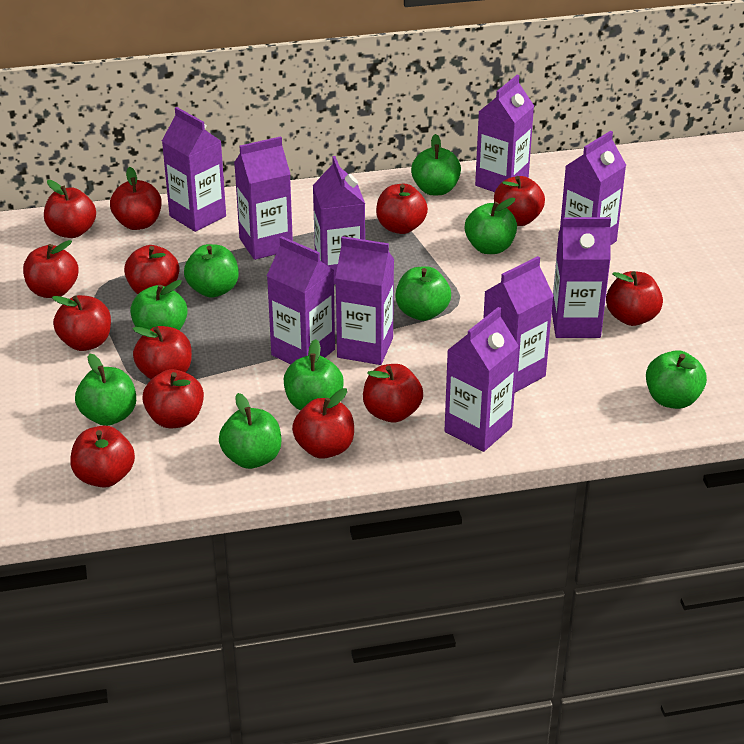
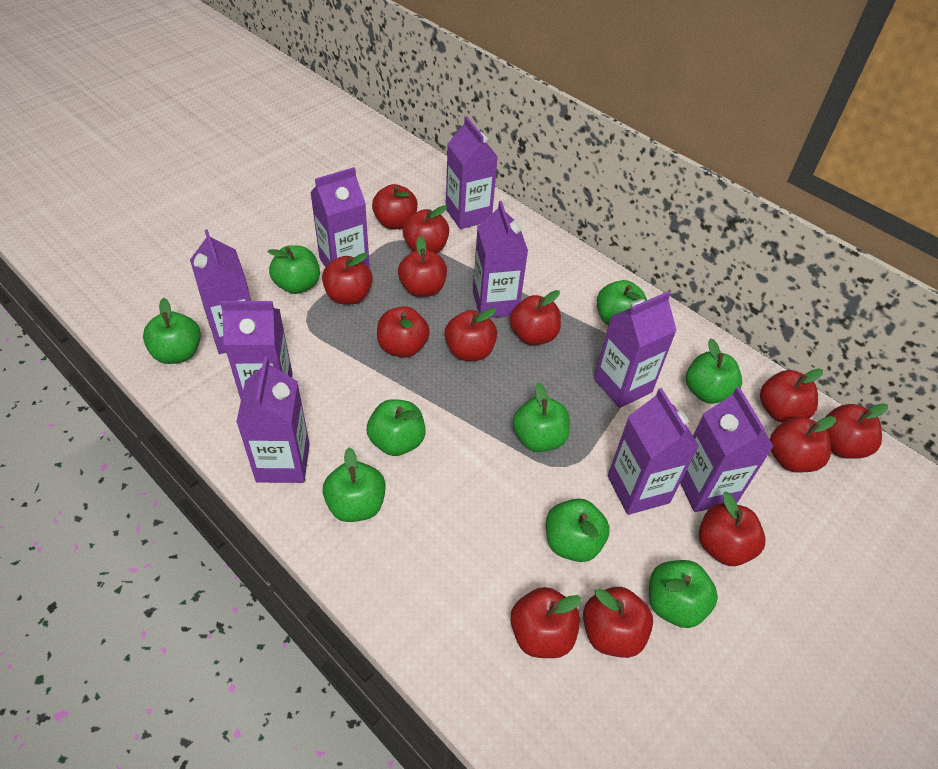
purple carton: 10 -> 9

